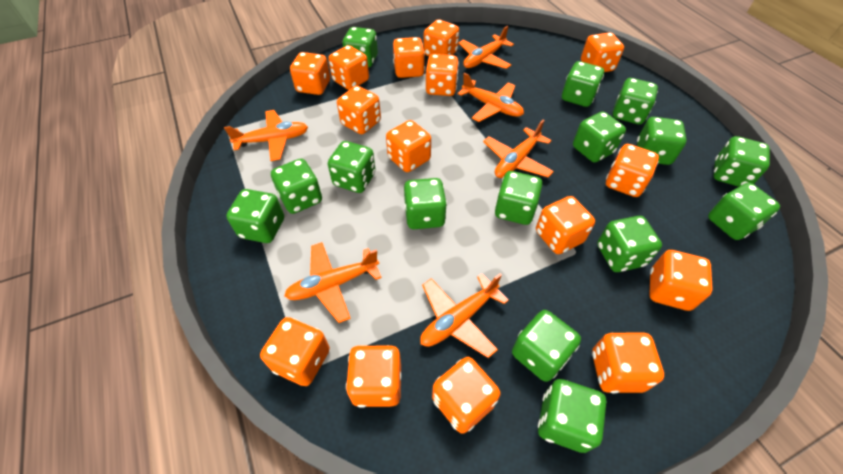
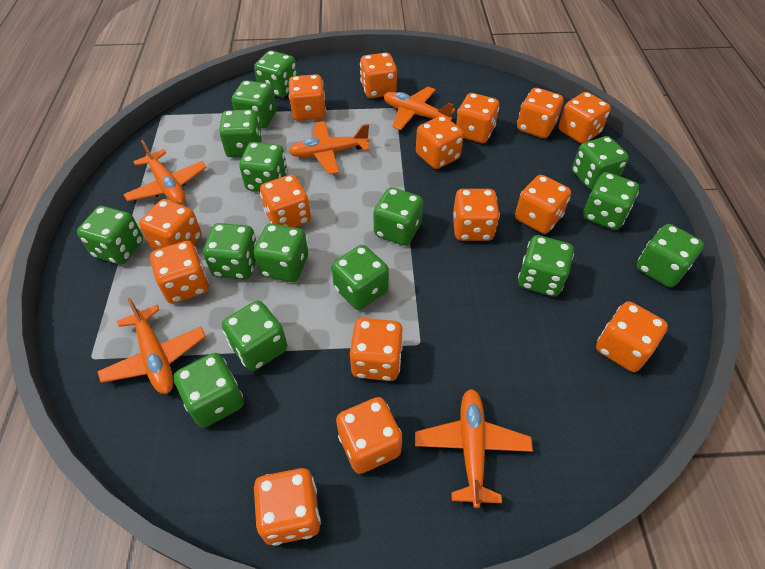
orange plane: 6 -> 5

